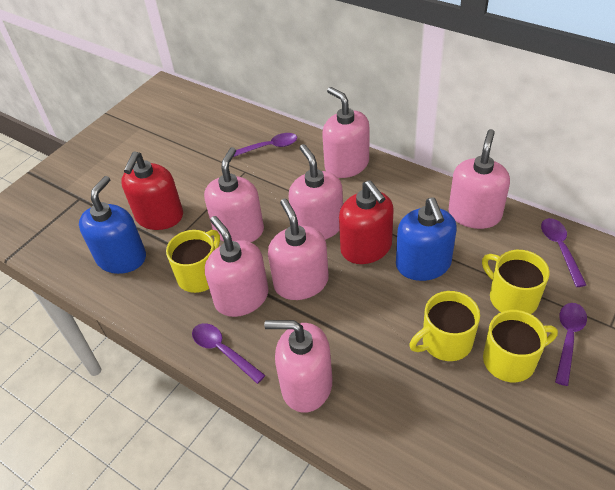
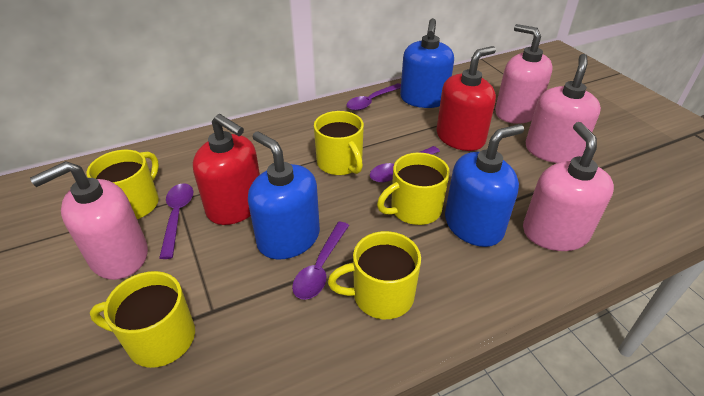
blue soap dispenser: 2 -> 3
pink soap dispenser: 7 -> 4
yellow mug: 4 -> 5

